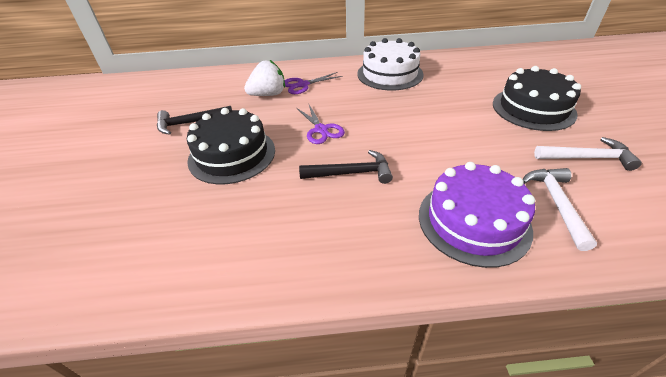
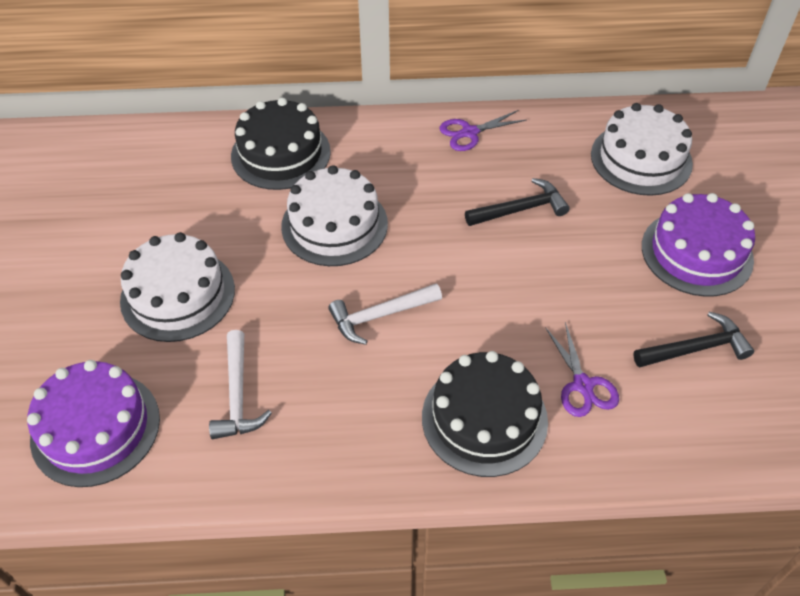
purple cake: 1 -> 2
white cake: 1 -> 3
white strawberry: 1 -> 0

